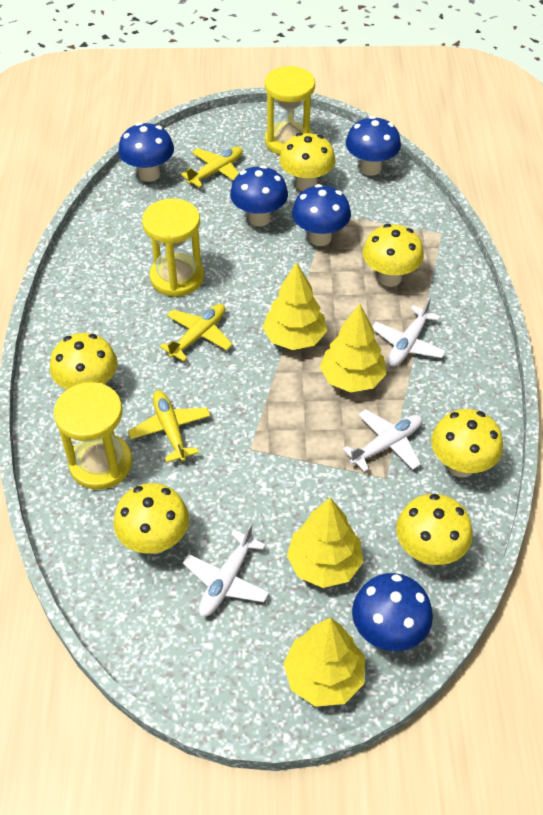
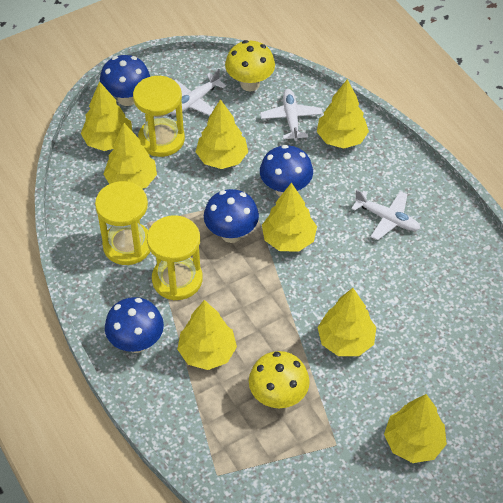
blue mushroom: 5 -> 4
yellow mushroom: 6 -> 2
yellow plane: 3 -> 0
yellow tree: 4 -> 8

